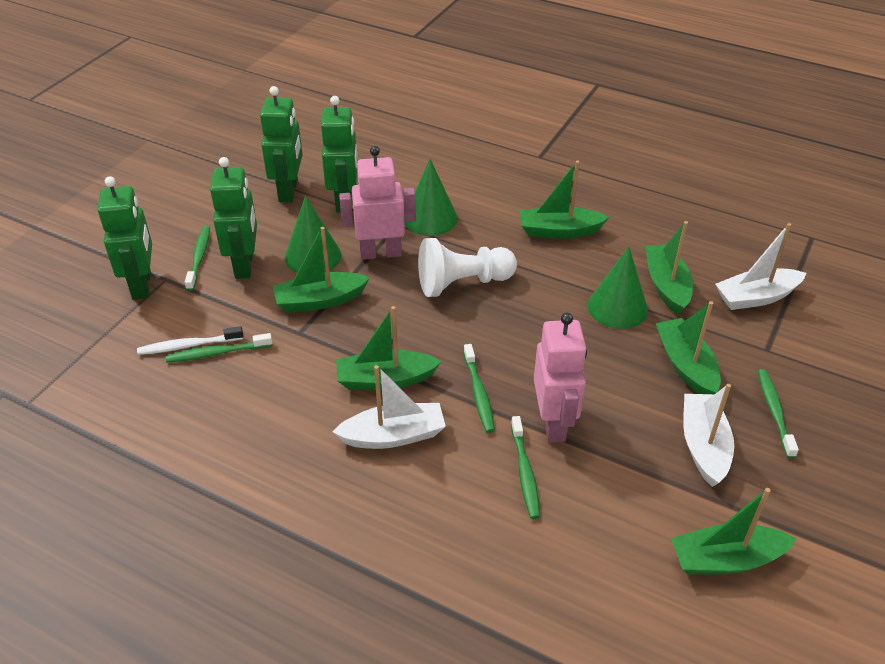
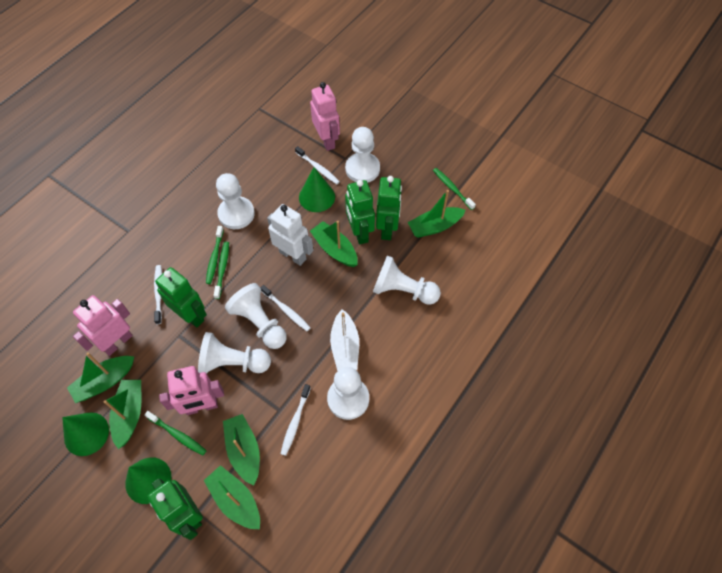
green toothbrush: 5 -> 4
pink robot: 2 -> 3
white boat: 3 -> 1
white pawn: 1 -> 6
white robot: 0 -> 1
white toothbrush: 1 -> 4

